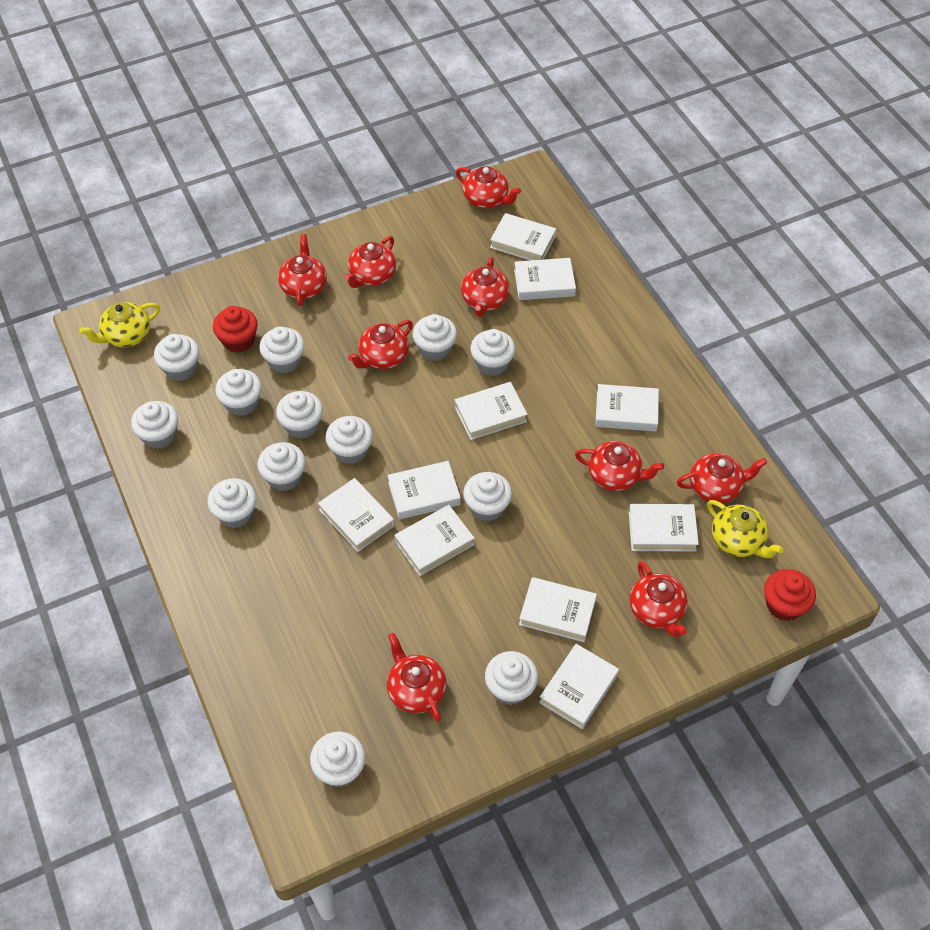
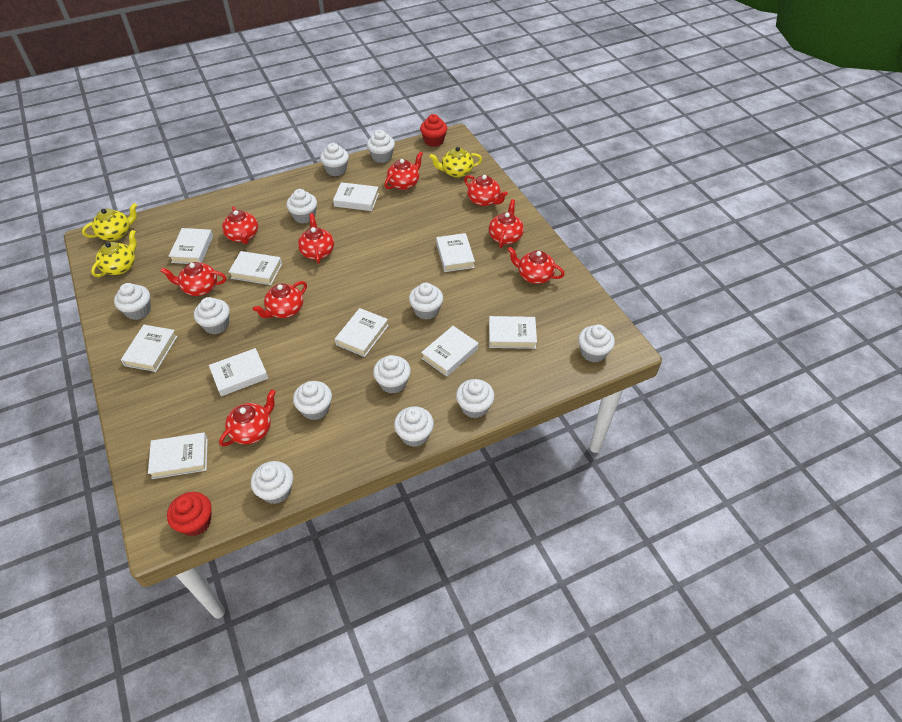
white cupcake: 13 -> 12
yellow teapot: 2 -> 3

